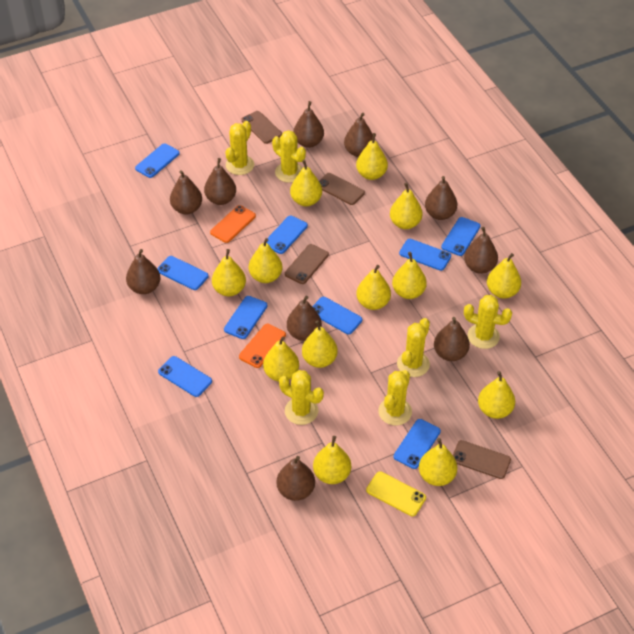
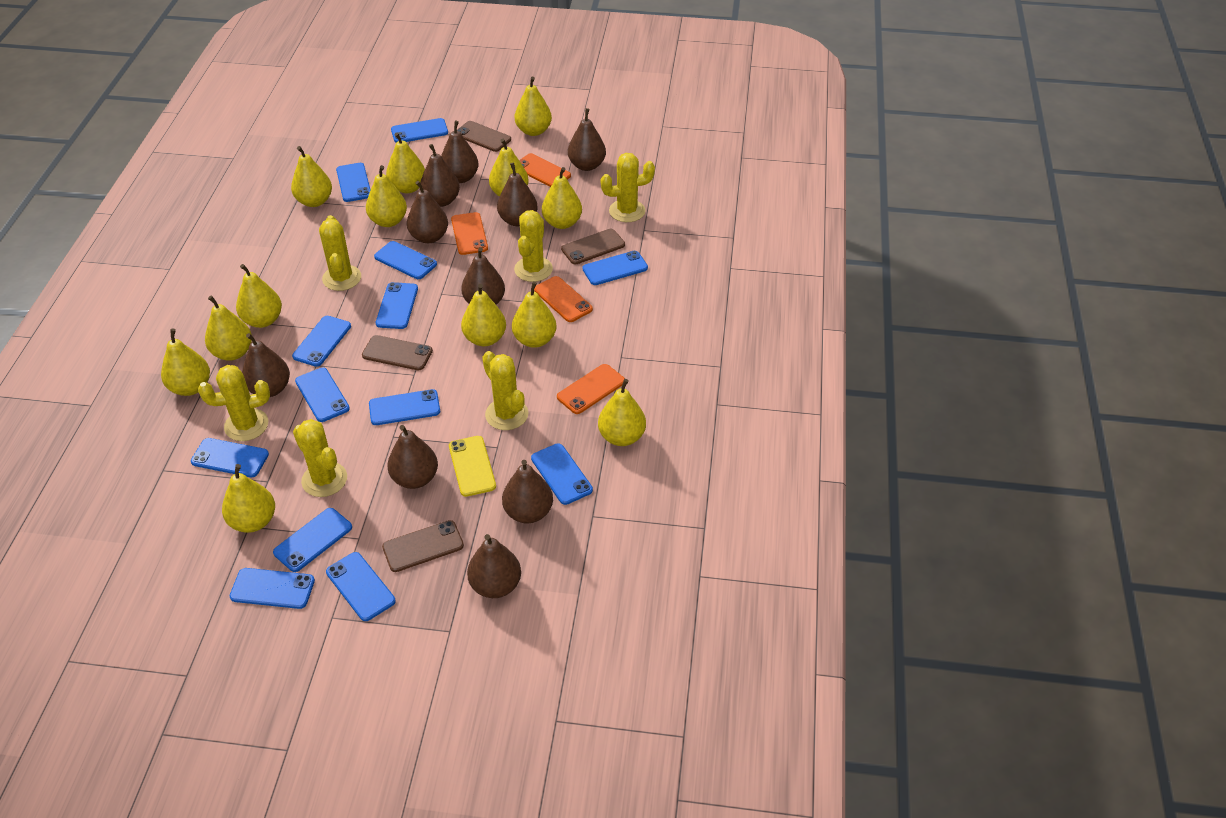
blue phone: 9 -> 13
orange phone: 2 -> 4

